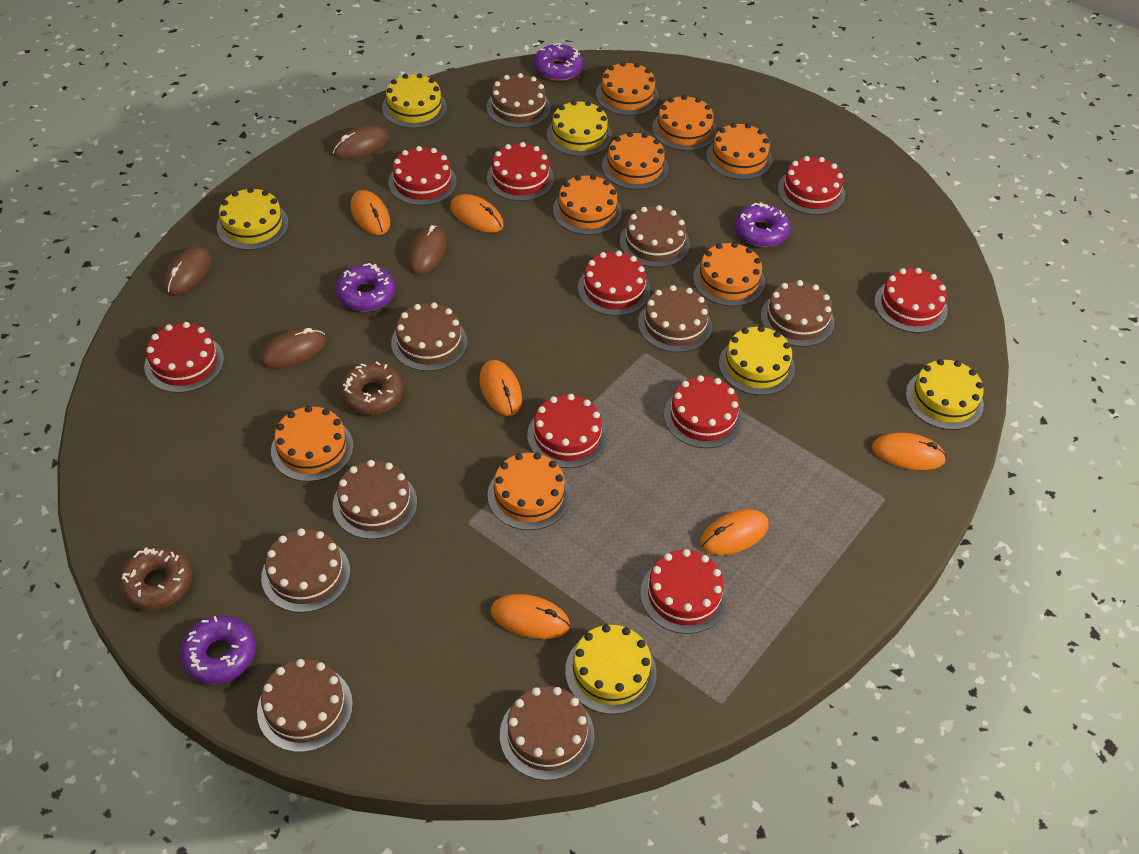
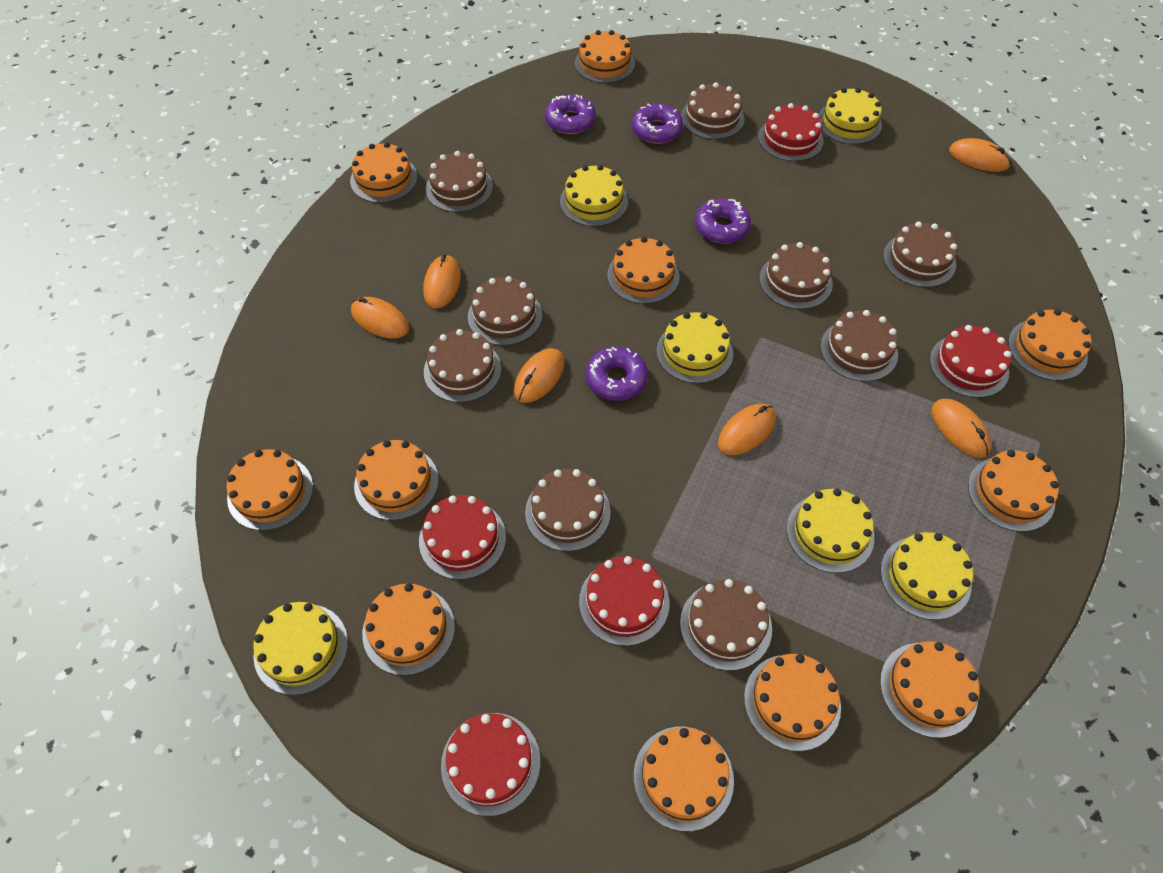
brown donut: 2 -> 0
brown mouse: 4 -> 0
orange cake: 8 -> 11
red cake: 9 -> 5

